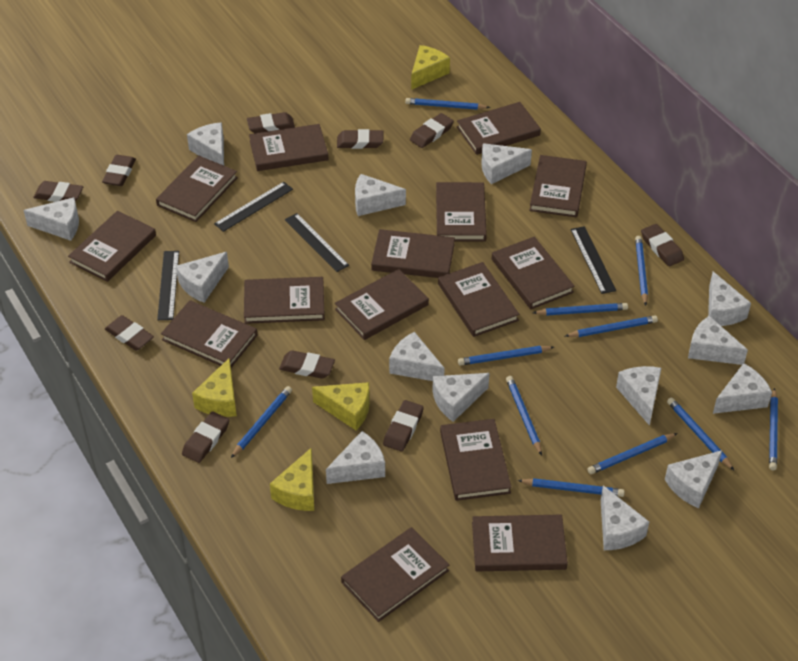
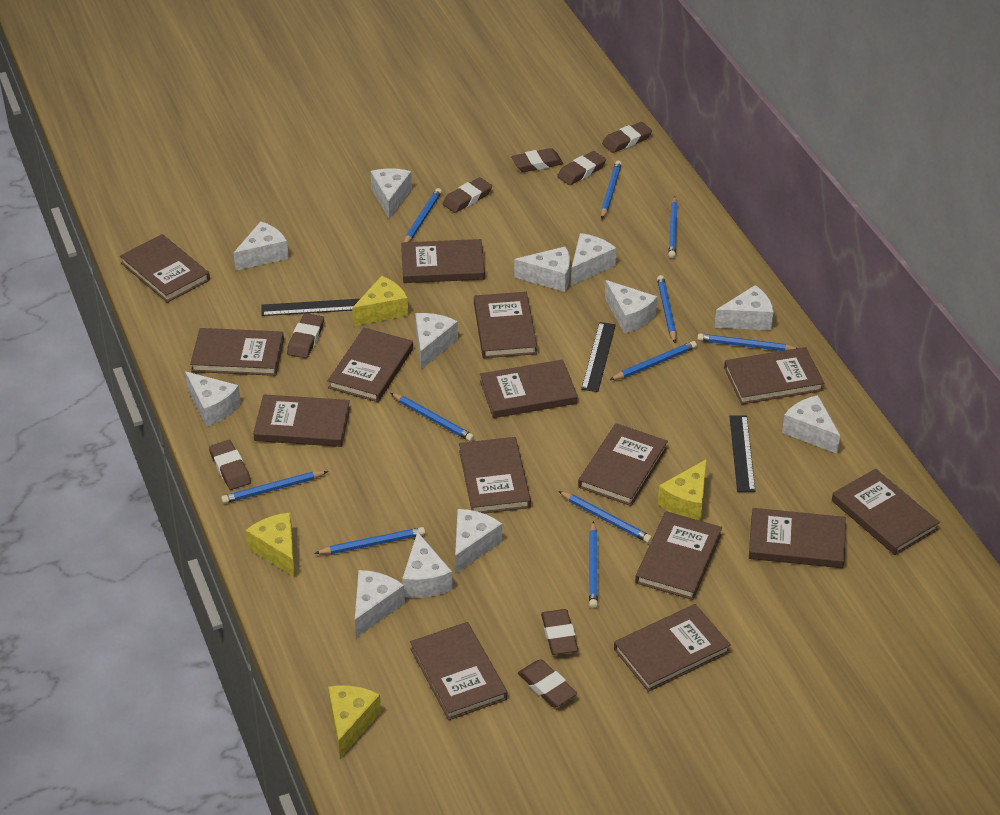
black ruler: 4 -> 3
brown eraser: 10 -> 8
white cheese: 14 -> 12

